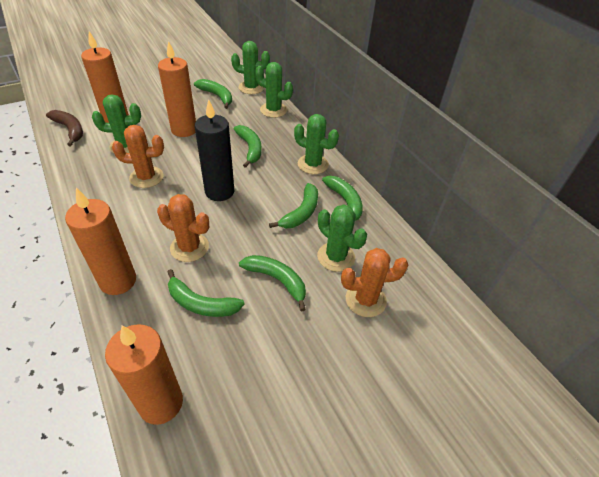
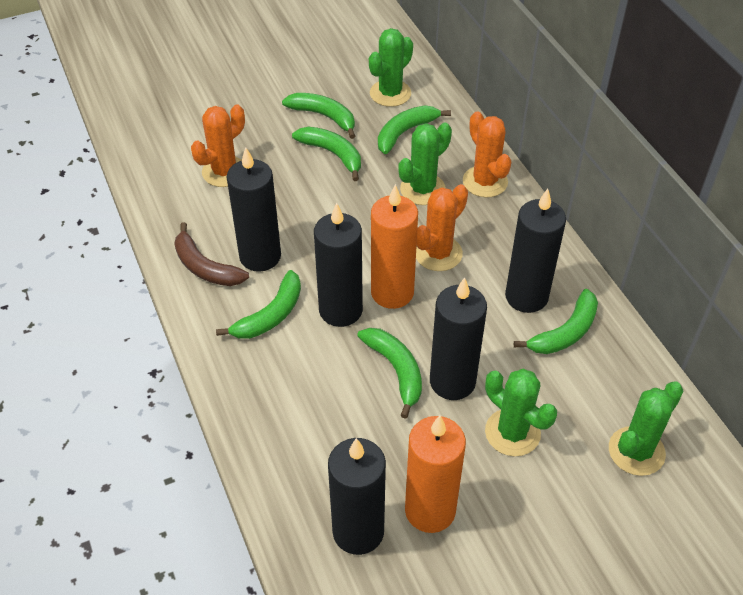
black candle: 1 -> 5
green cactus: 5 -> 4
orange candle: 4 -> 2

